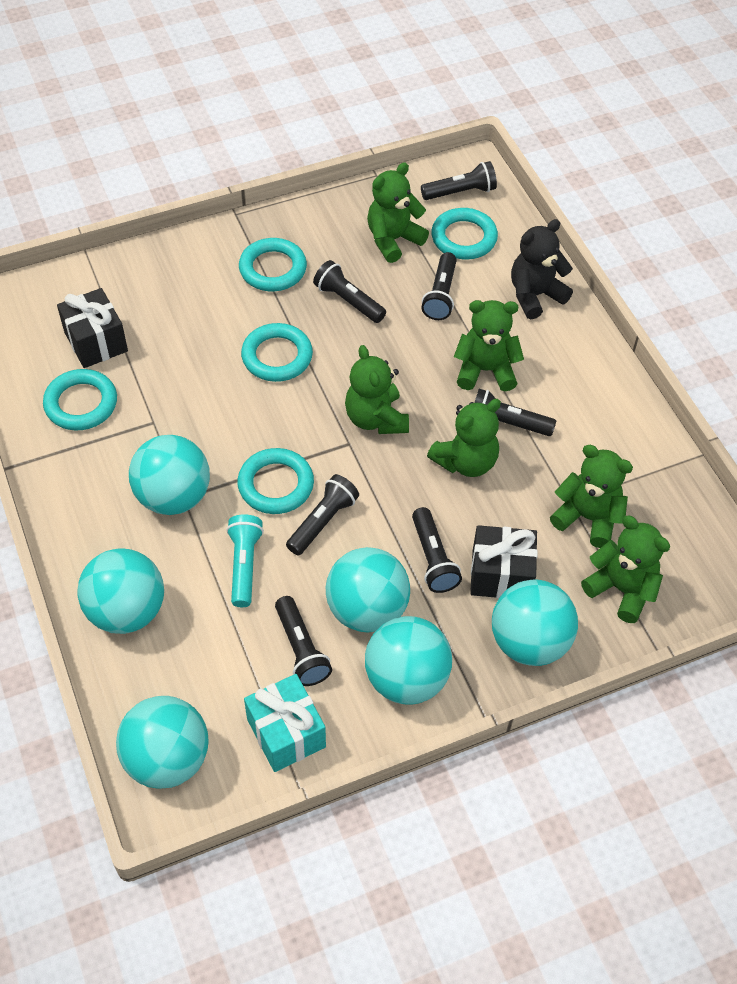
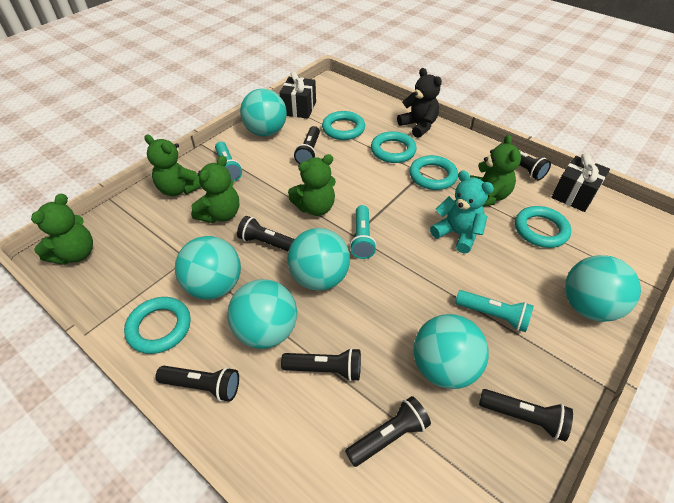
green teddy bear: 6 -> 5
turquoise flashlight: 1 -> 3
turquoise gift: 1 -> 0
turquoise teddy bear: 0 -> 1

